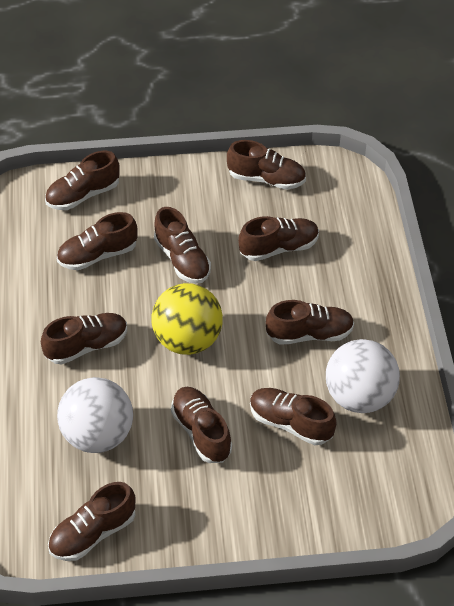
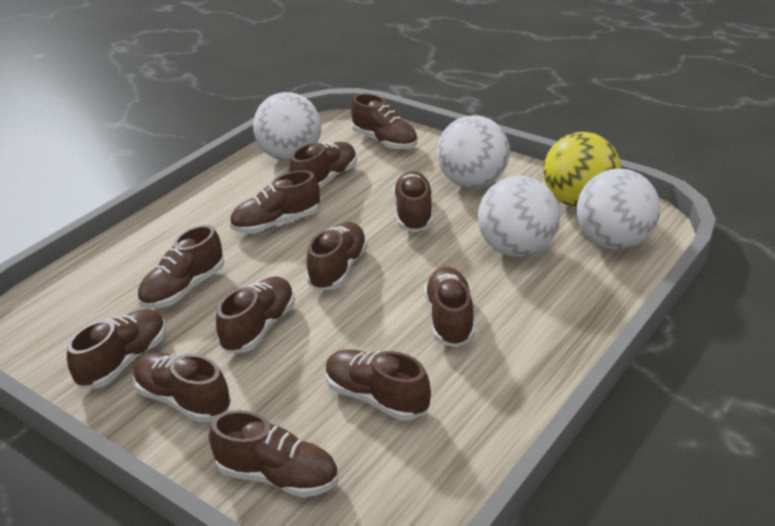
brown shoe: 10 -> 12
white ball: 2 -> 4

